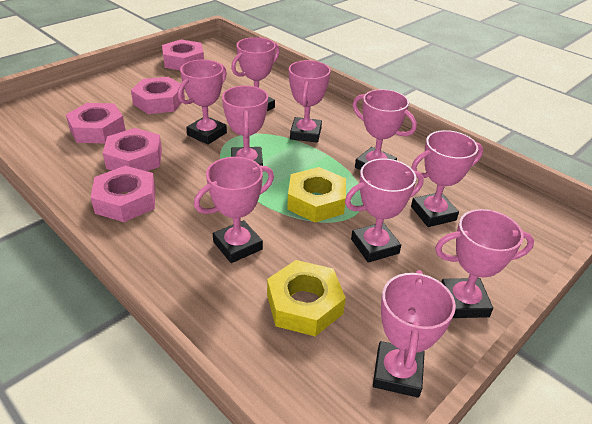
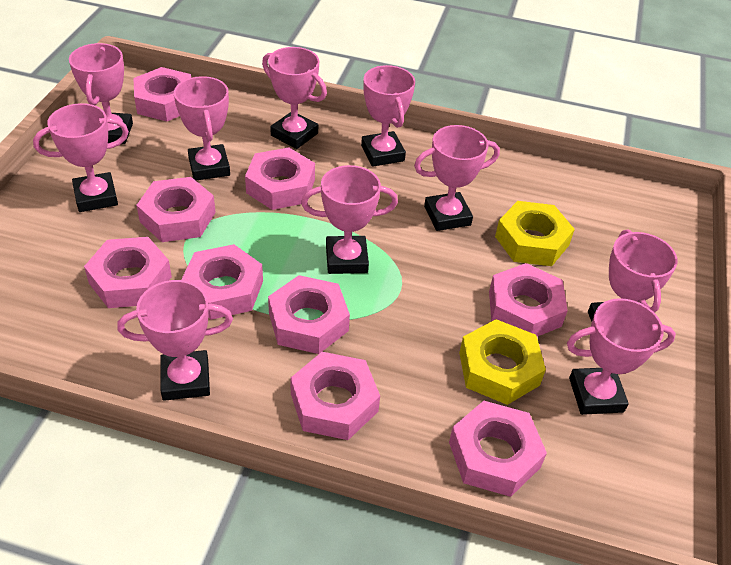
pink nut: 5 -> 9

